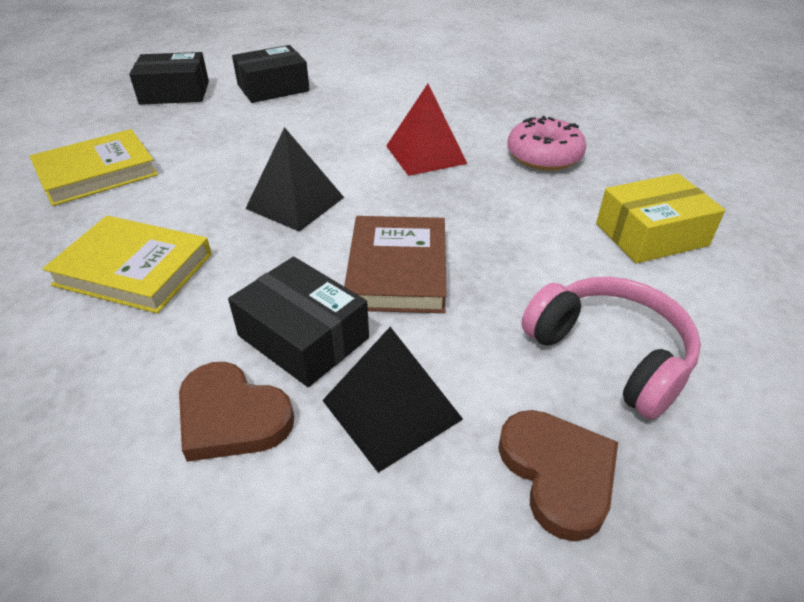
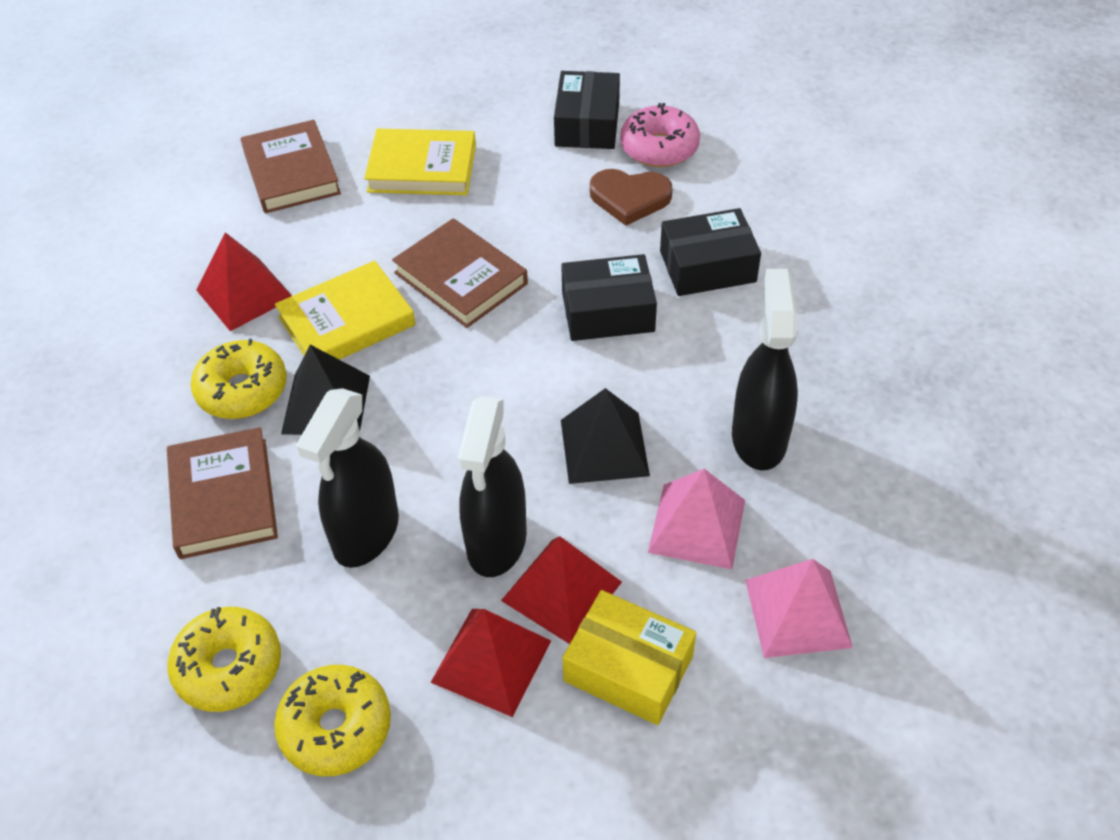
black spray bottle: 0 -> 3
brown book: 1 -> 3
brown heart: 2 -> 1
pink headphones: 1 -> 0
pink pyramid: 0 -> 2
red pyramid: 1 -> 3
yellow donut: 0 -> 3

